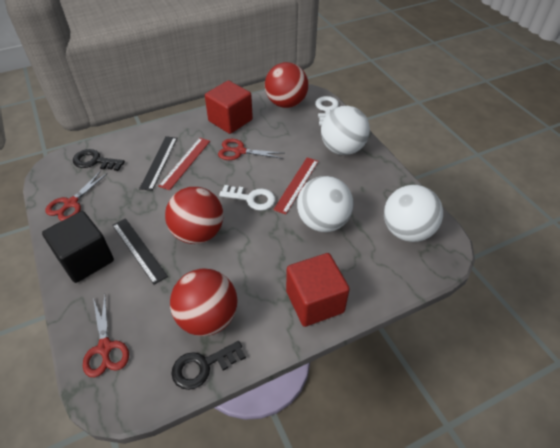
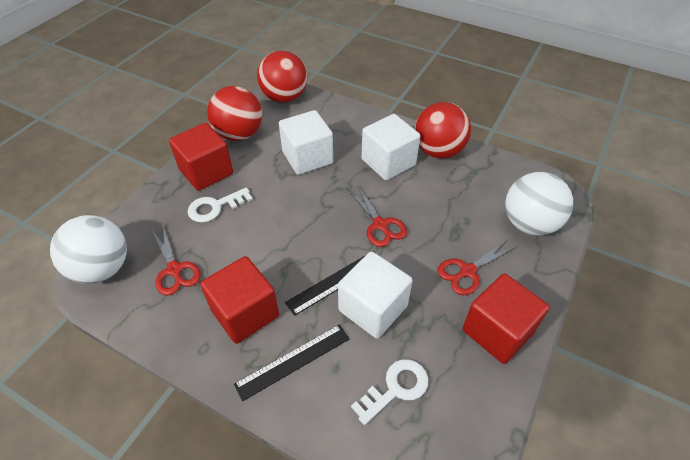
black cube: 1 -> 0
black key: 2 -> 0
red cube: 2 -> 3
red ruler: 2 -> 0
white ball: 3 -> 2
white cube: 0 -> 3

